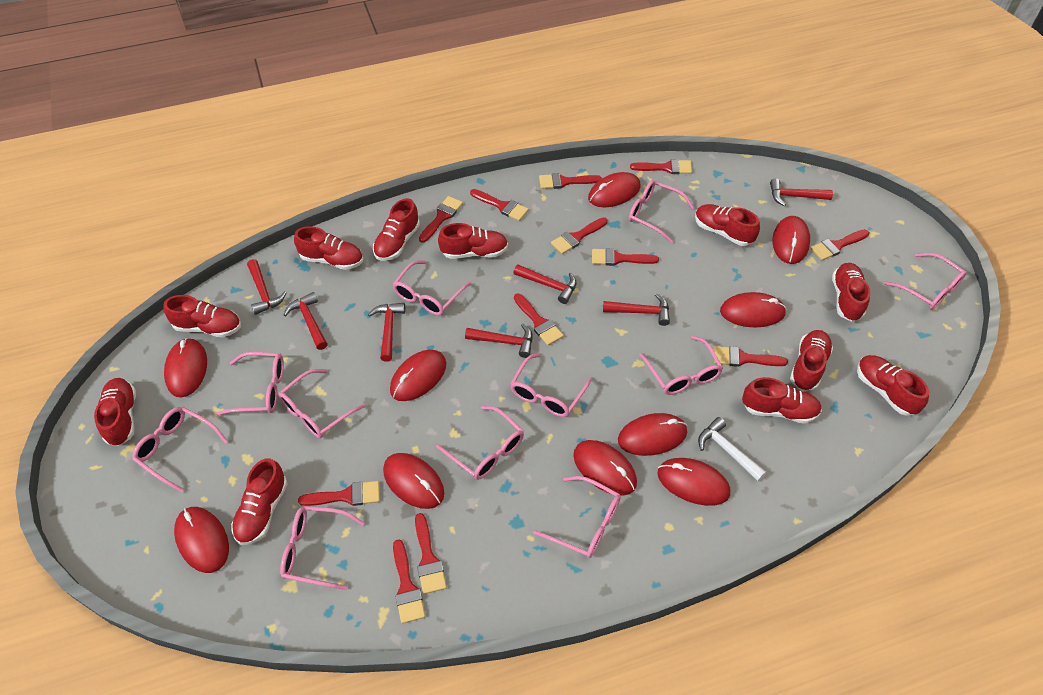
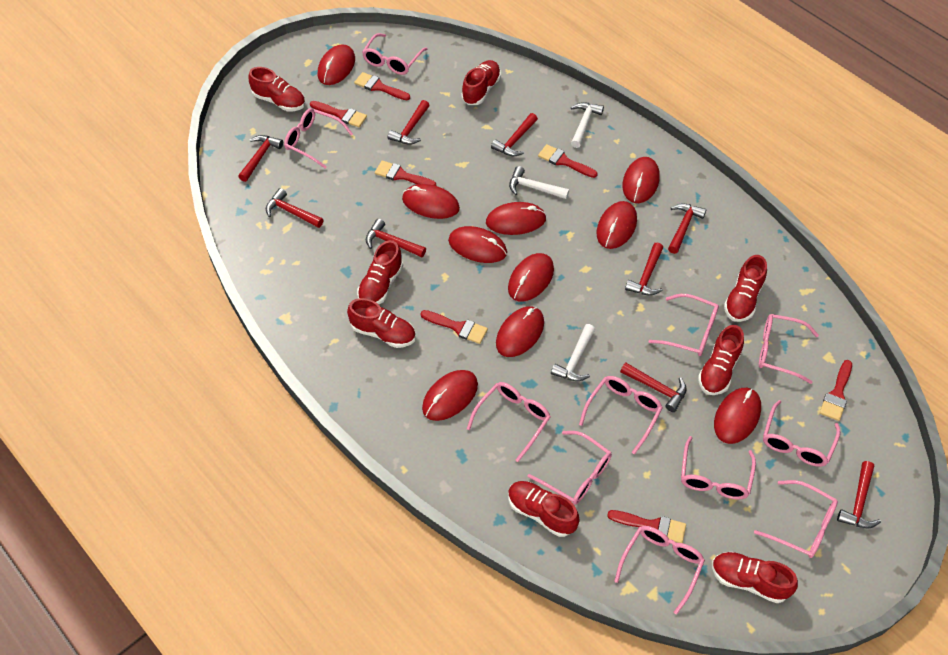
red brush: 12 -> 7
red hammer: 7 -> 9
red shoe: 11 -> 8
white hammer: 1 -> 3

